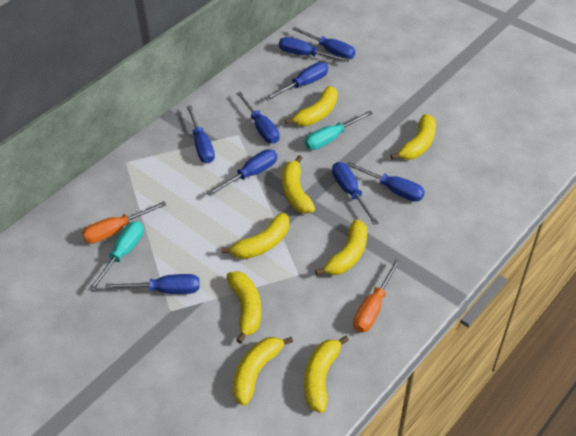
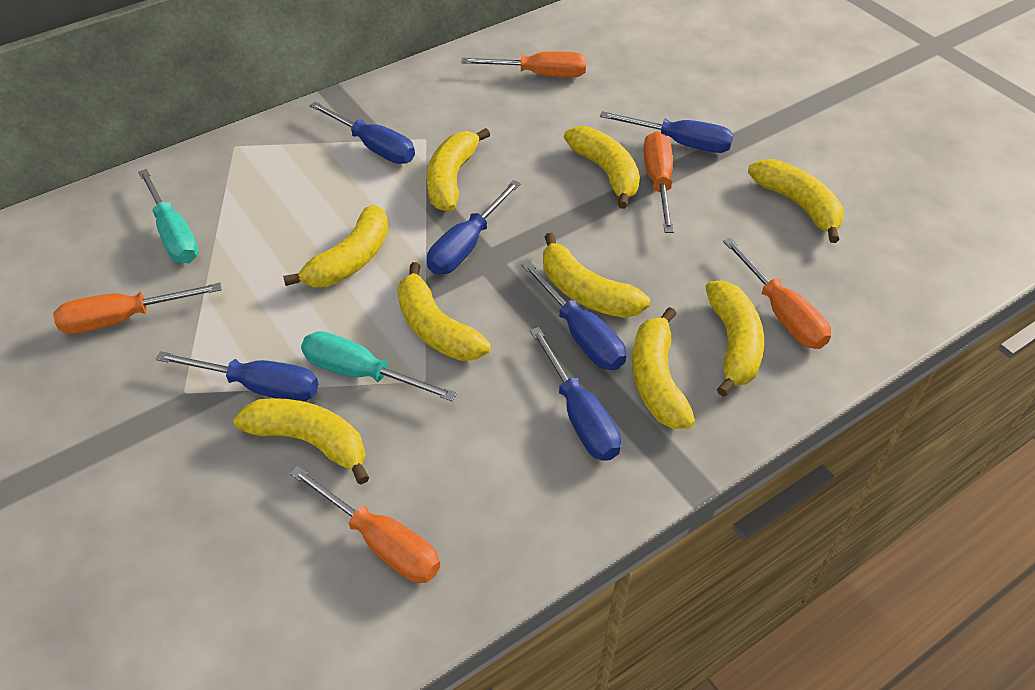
blue screwdriver: 9 -> 6
orange screwdriver: 2 -> 5
yellow banana: 8 -> 9

